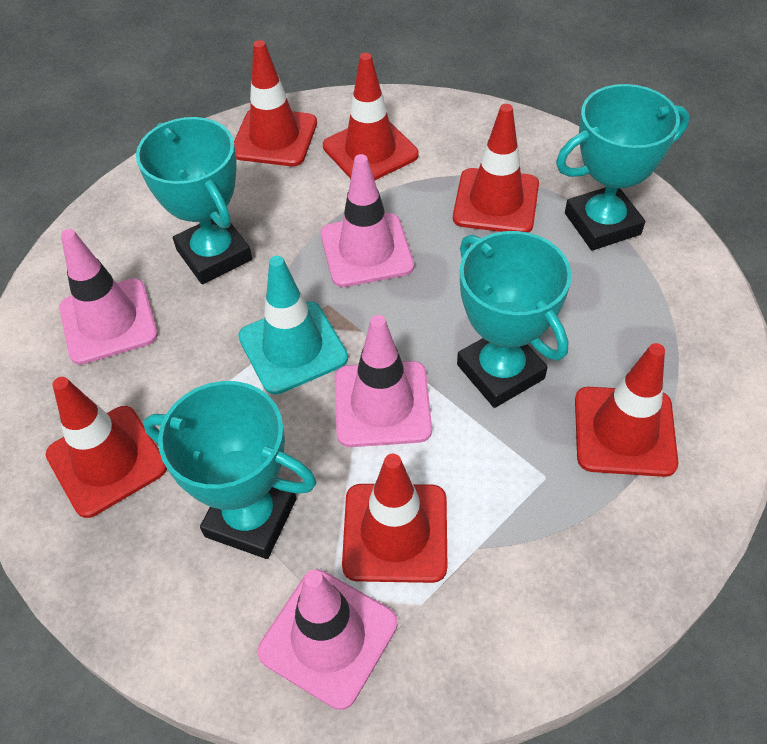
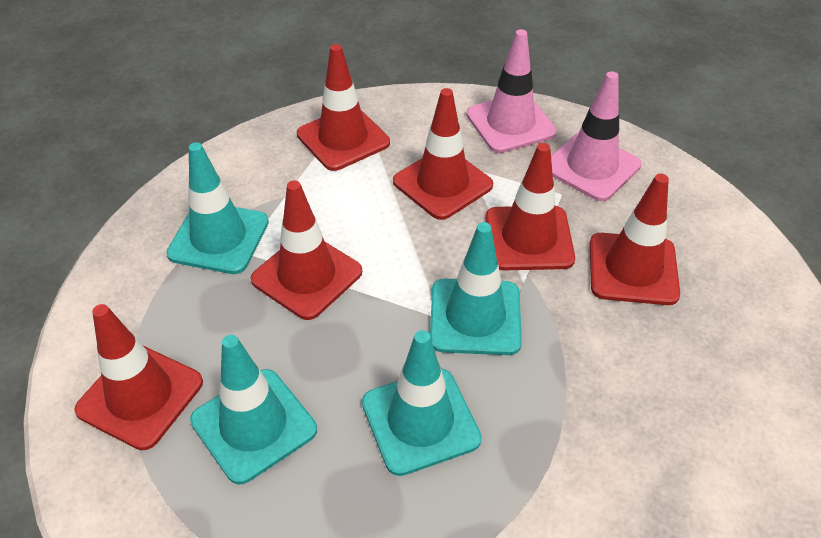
pink traffic cone: 4 -> 2
turquoise traffic cone: 1 -> 4
turquoise trophy: 4 -> 0

